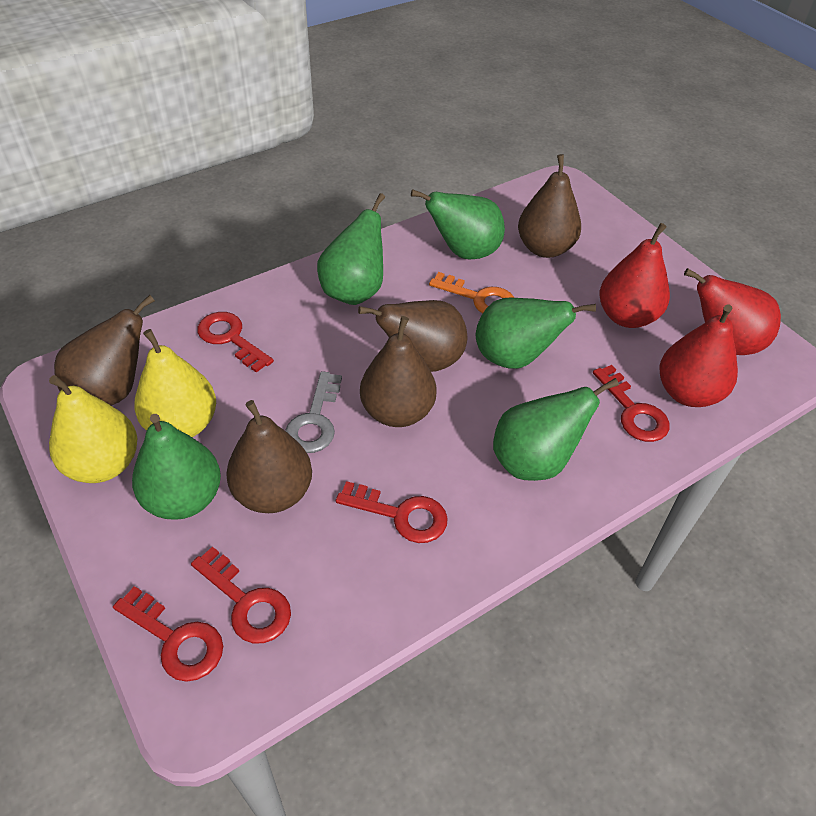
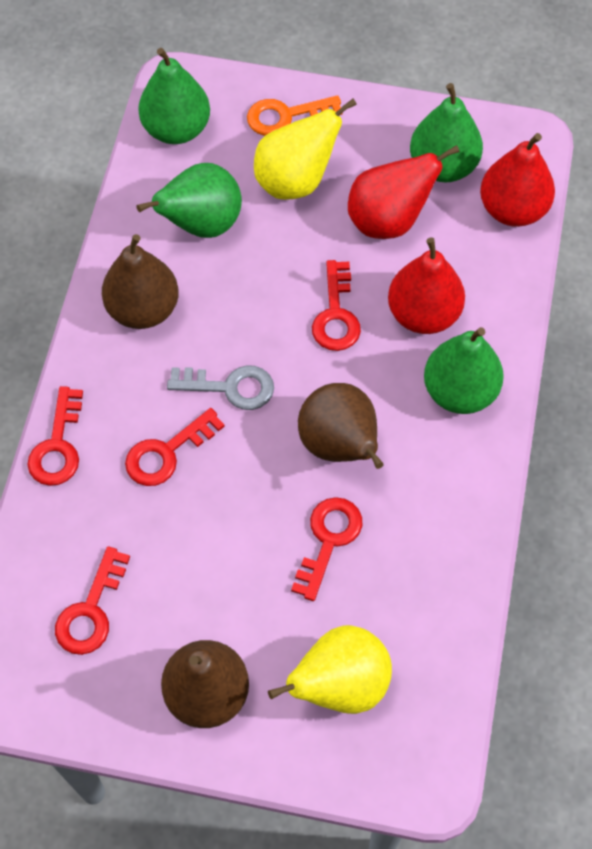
brown pear: 5 -> 3
green pear: 5 -> 4

